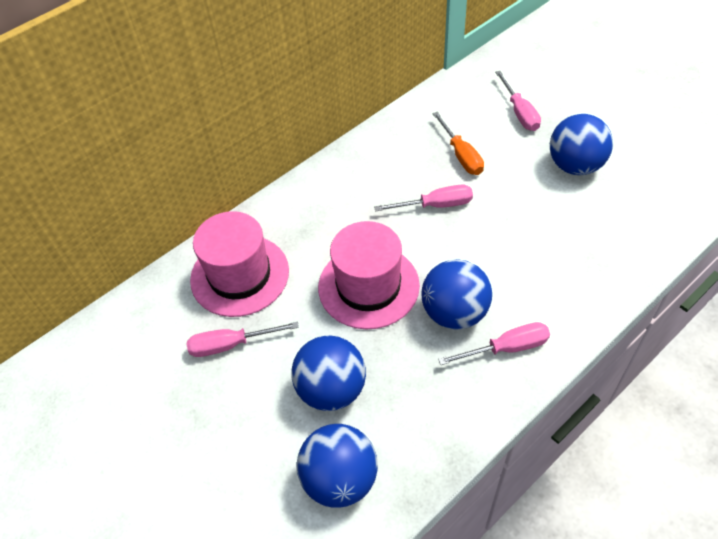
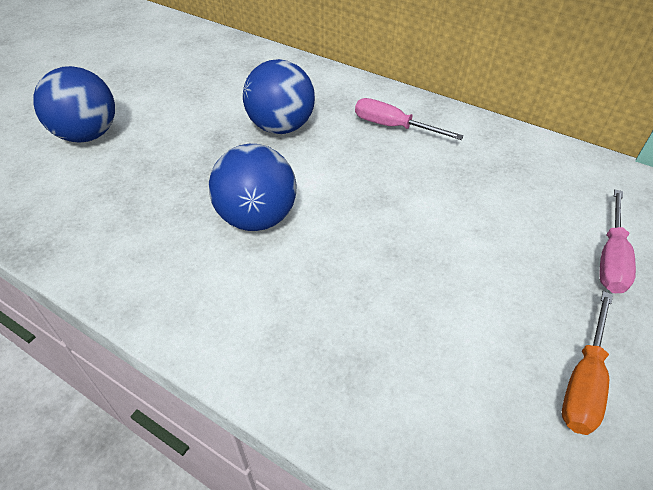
blue ball: 4 -> 3
pink hat: 2 -> 0
pink screwdriver: 4 -> 2

